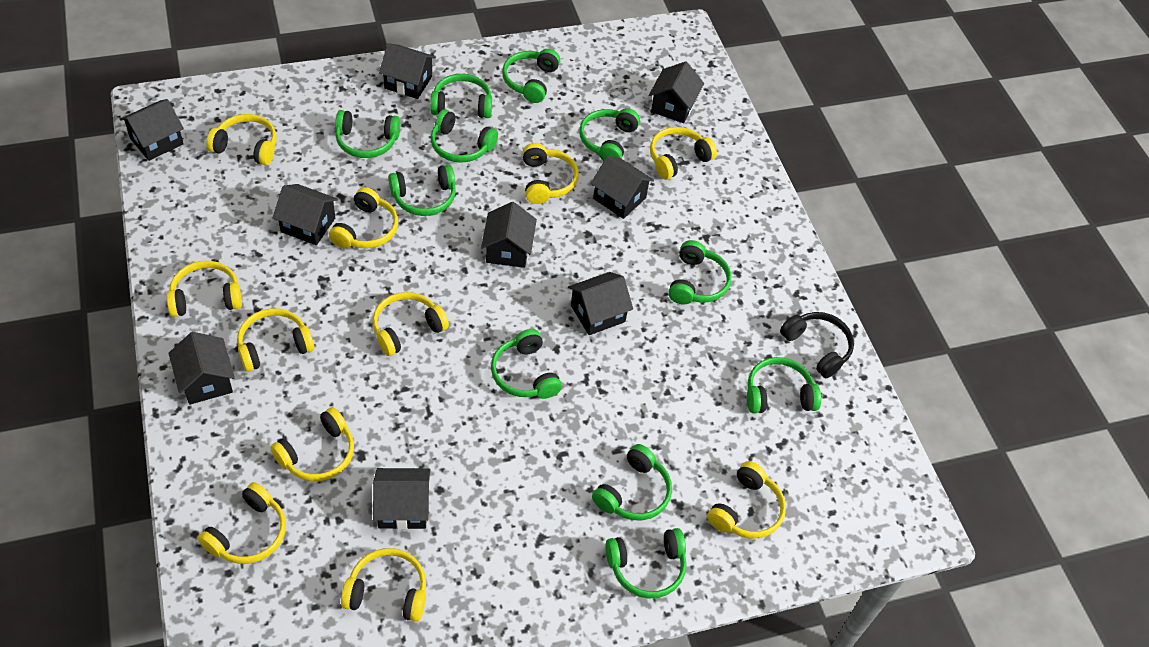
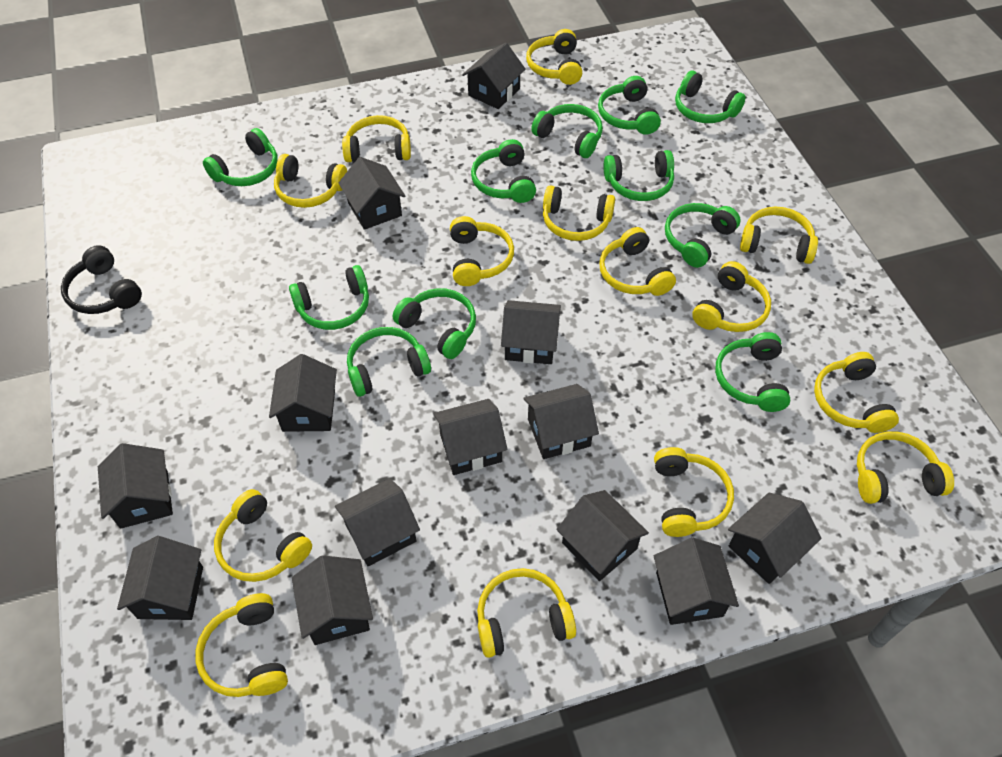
black house: 9 -> 13
yellow headphones: 11 -> 14

